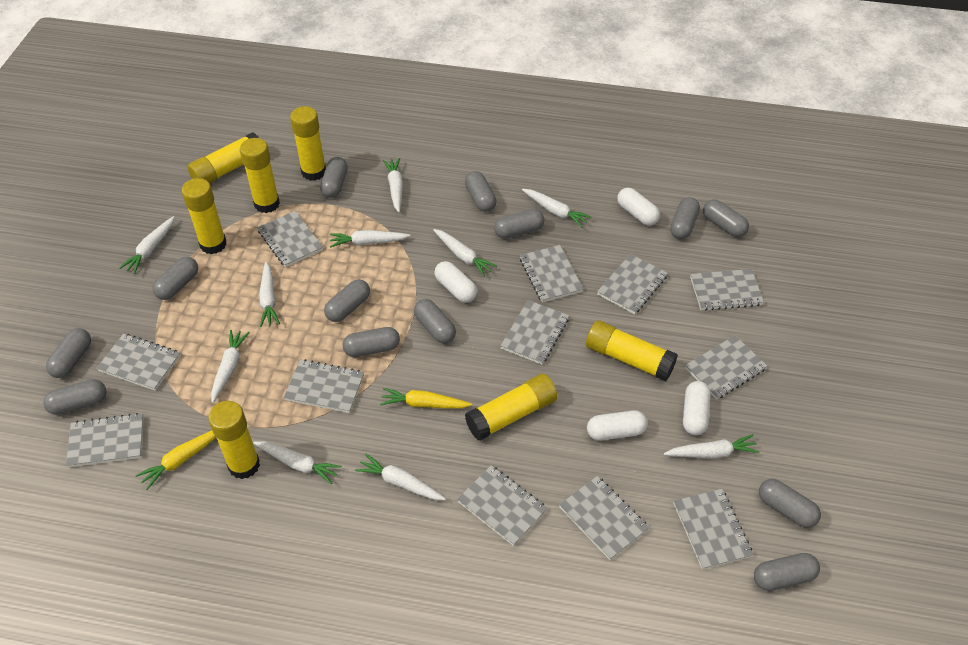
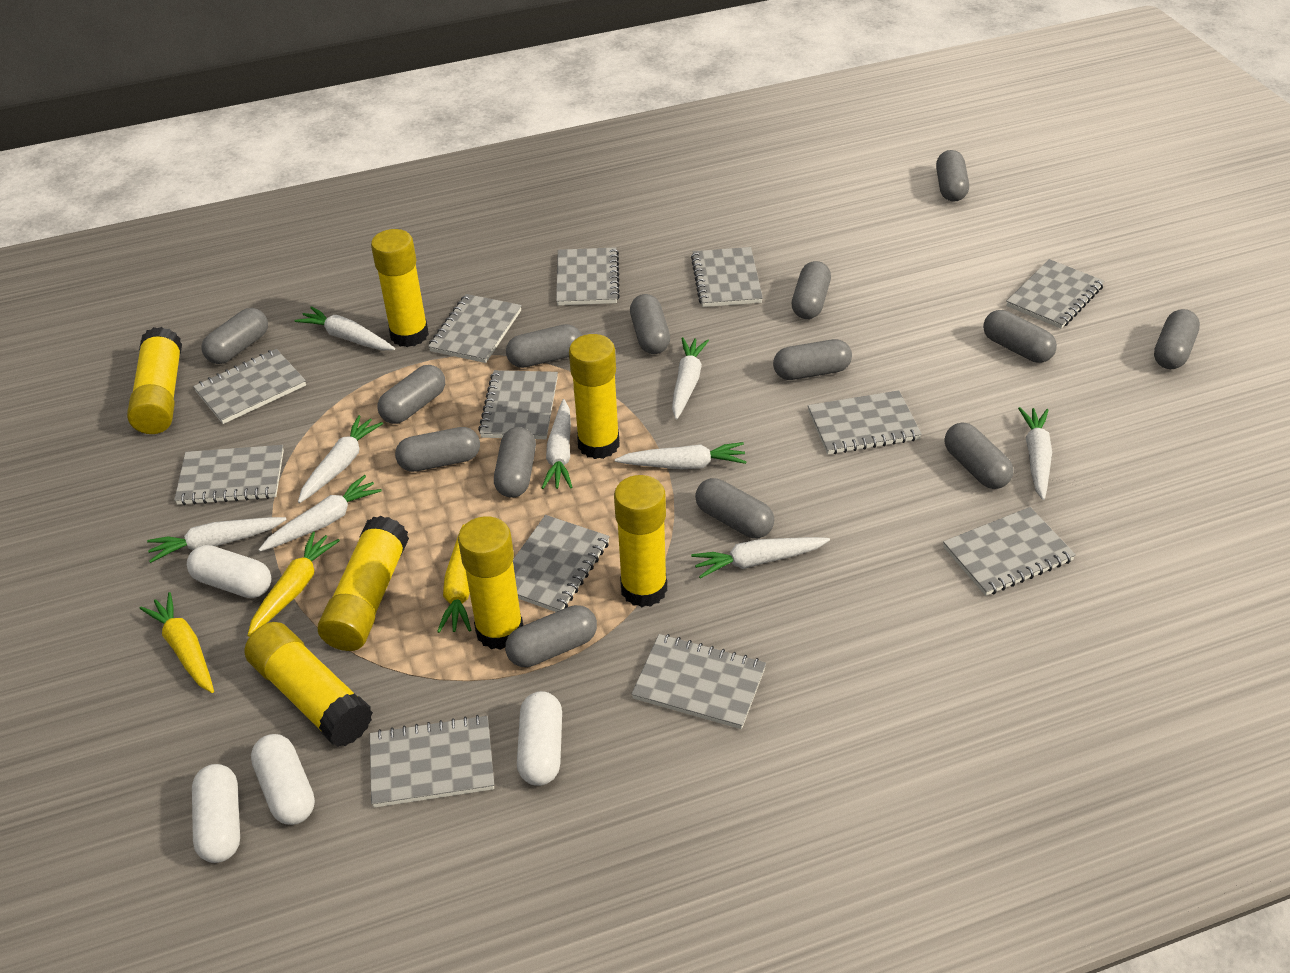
grey capsule: 13 -> 14
white carrot: 10 -> 9
yellow carrot: 2 -> 3

